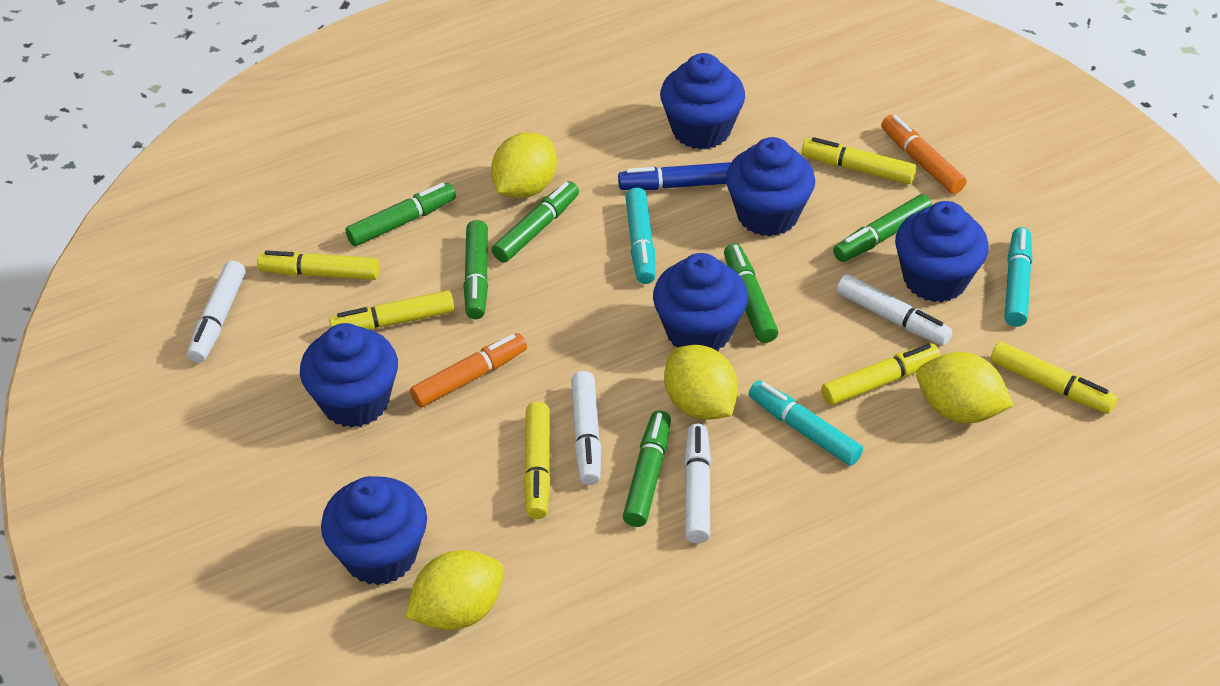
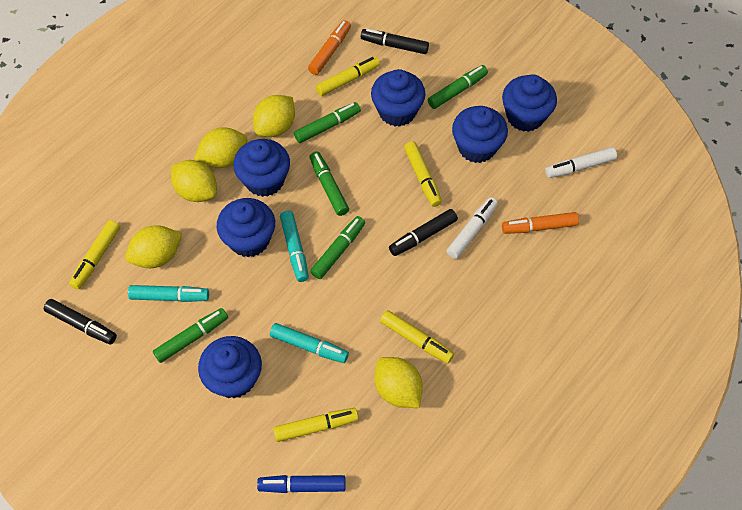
black marker: 0 -> 3
green marker: 6 -> 5
white marker: 4 -> 2
yellow lemon: 4 -> 5
yellow marker: 6 -> 5

